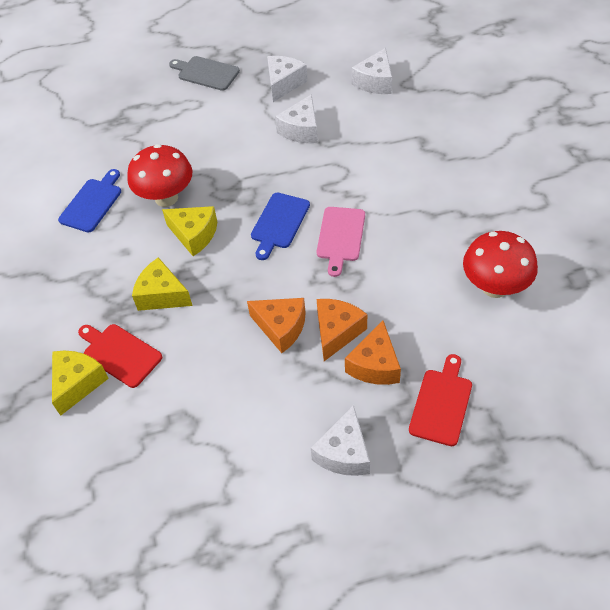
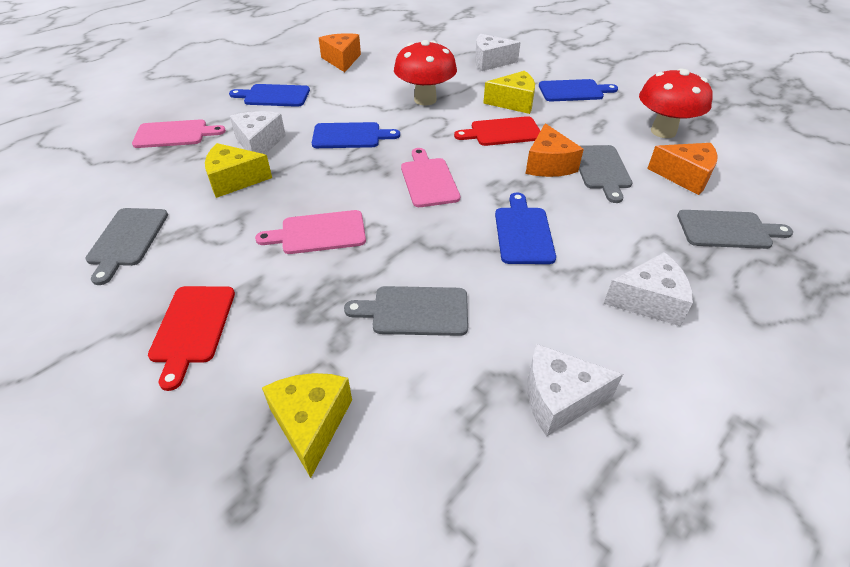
blue cutting board: 2 -> 4
grey cutting board: 1 -> 4
pink cutting board: 1 -> 3

